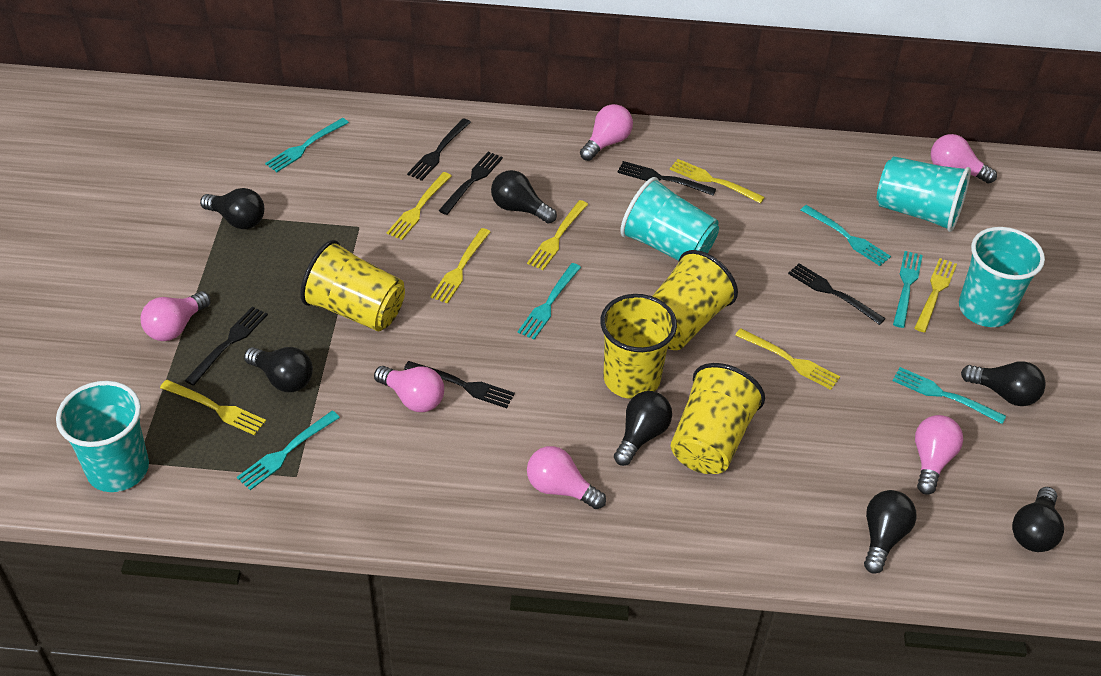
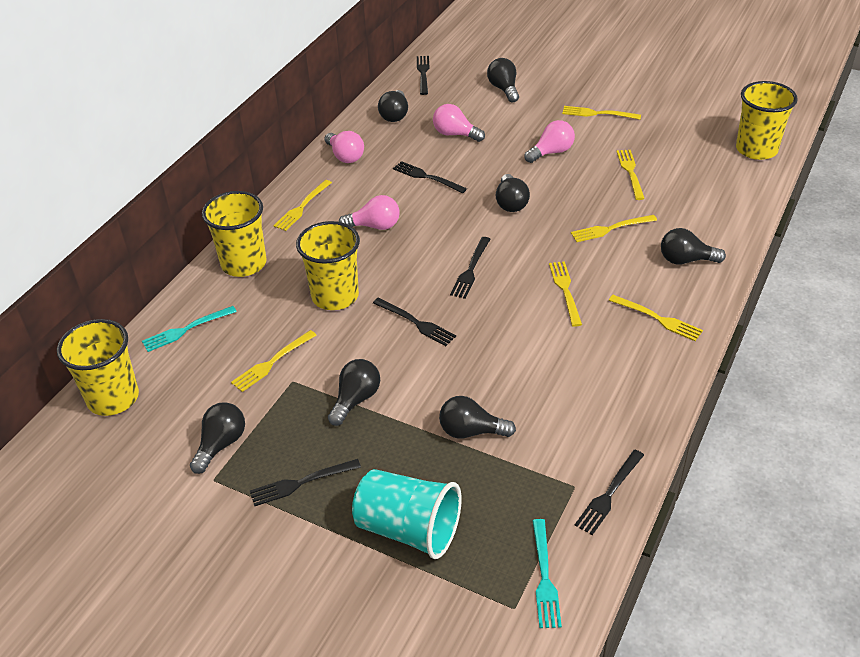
pink light bulb: 6 -> 4
turquoise cup: 4 -> 1
turquoise fork: 6 -> 2

